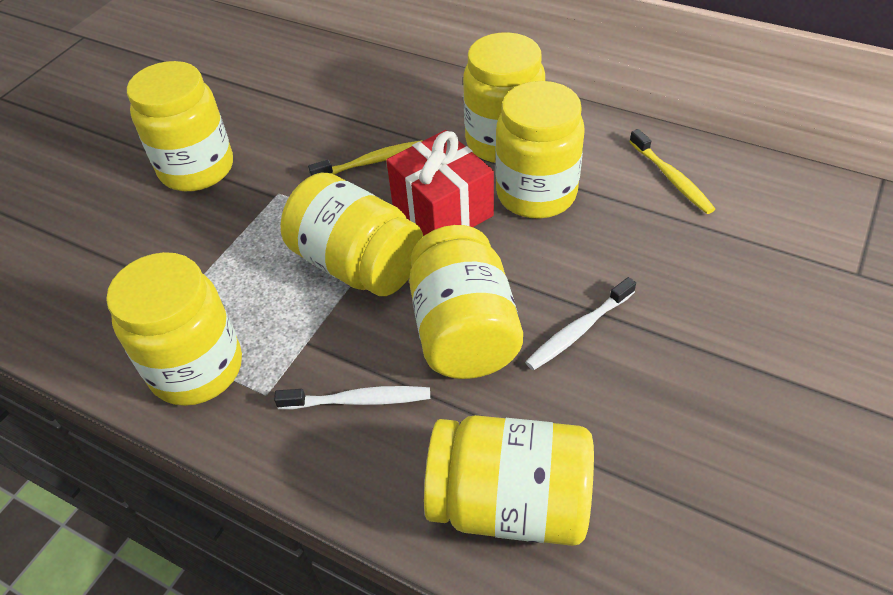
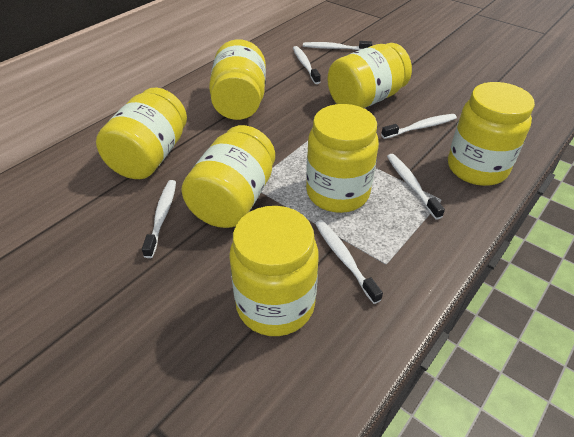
red gift: 1 -> 0
white toothbrush: 2 -> 6
yellow toothbrush: 2 -> 0

